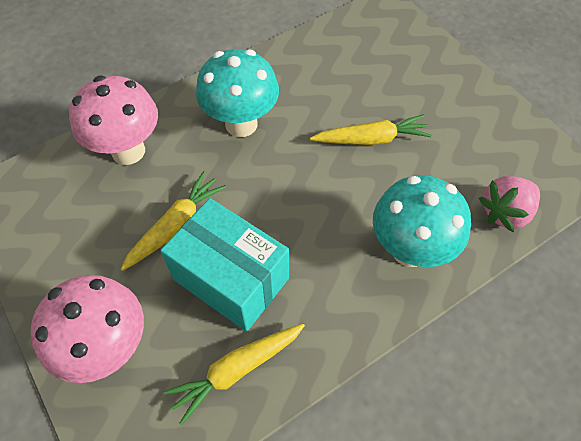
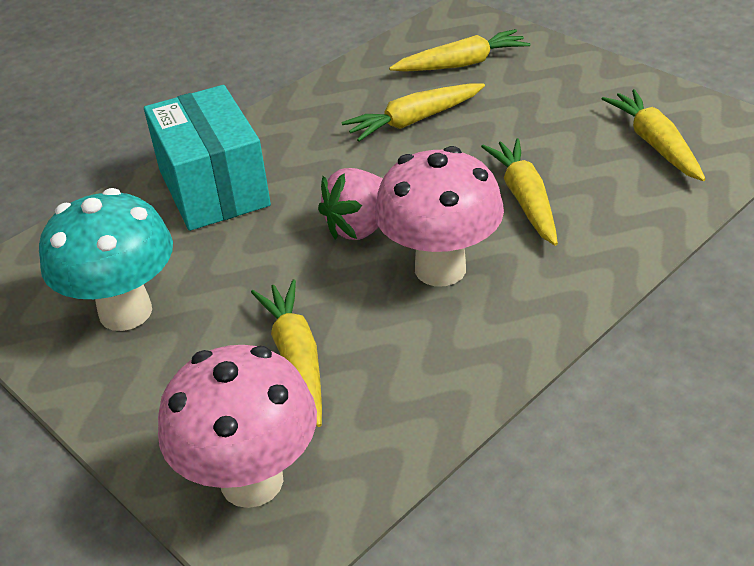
turquoise mushroom: 2 -> 1
yellow carrot: 3 -> 5

